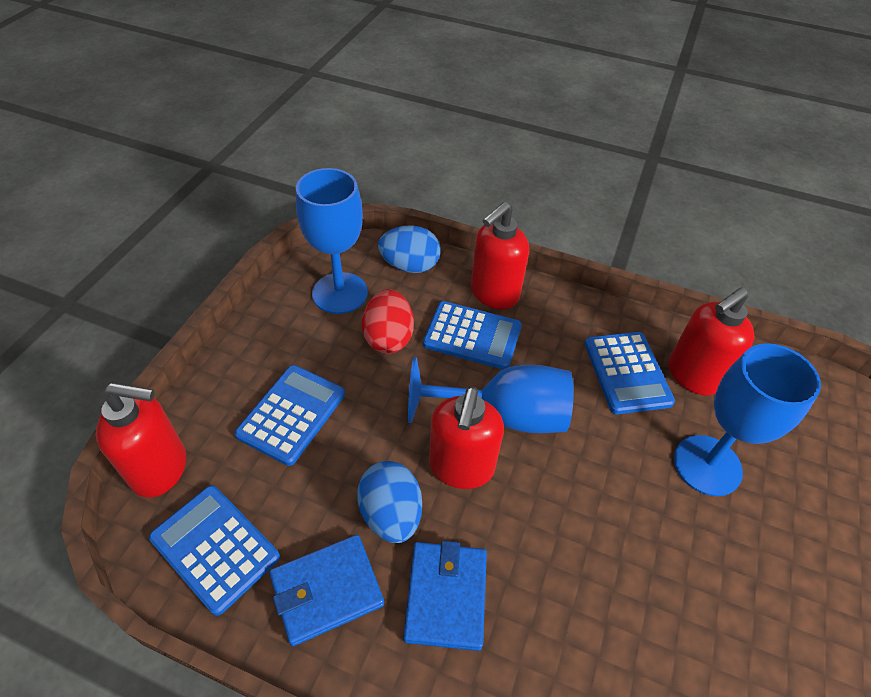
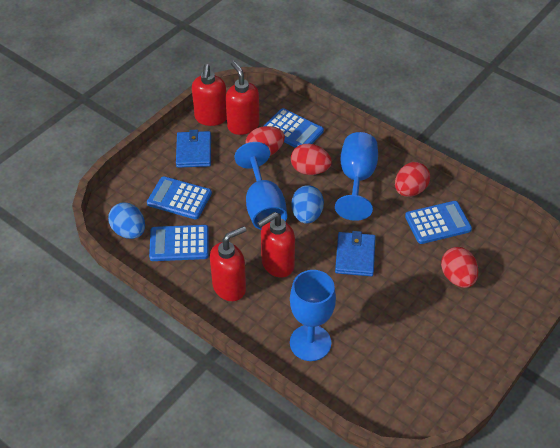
red egg: 1 -> 4

